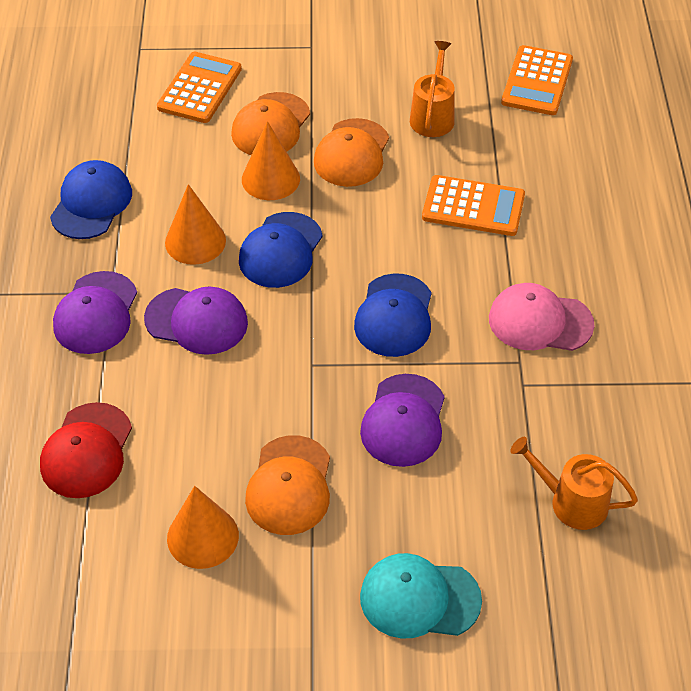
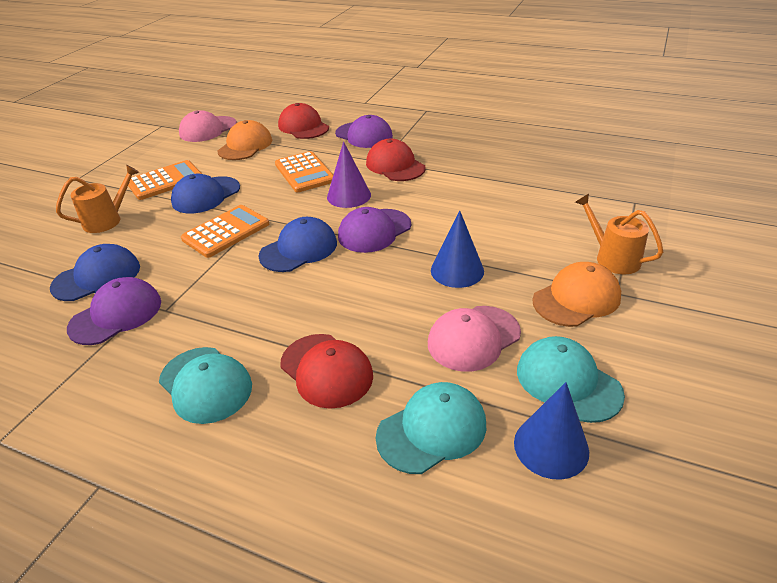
blue cone: 0 -> 2
orange cap: 3 -> 2
orange cone: 3 -> 0
pink cap: 1 -> 2
purple cone: 0 -> 1
red cap: 1 -> 3
turquoise cap: 1 -> 3

